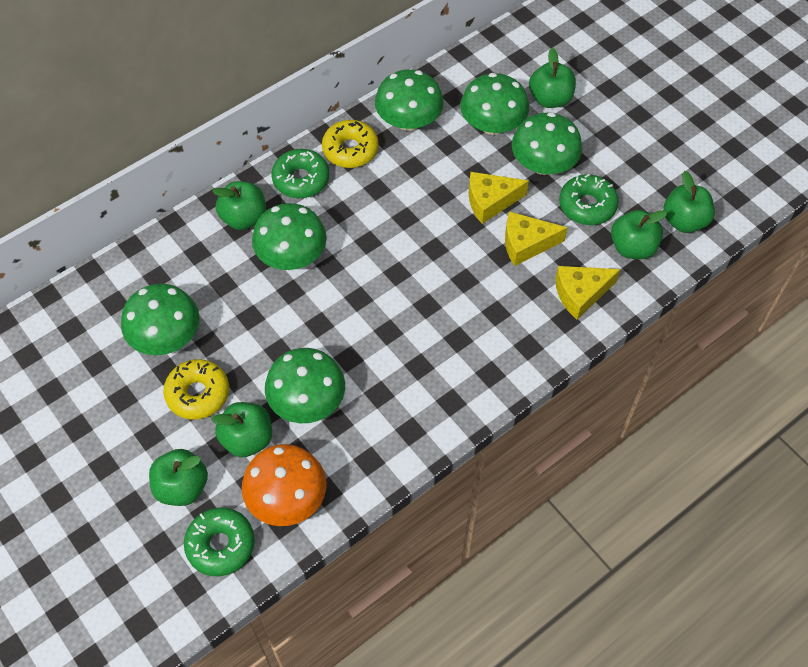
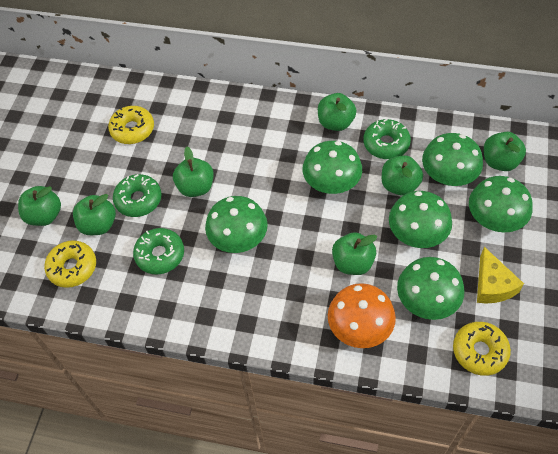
green apple: 6 -> 7
yellow cheese: 3 -> 1
yellow donut: 2 -> 3

